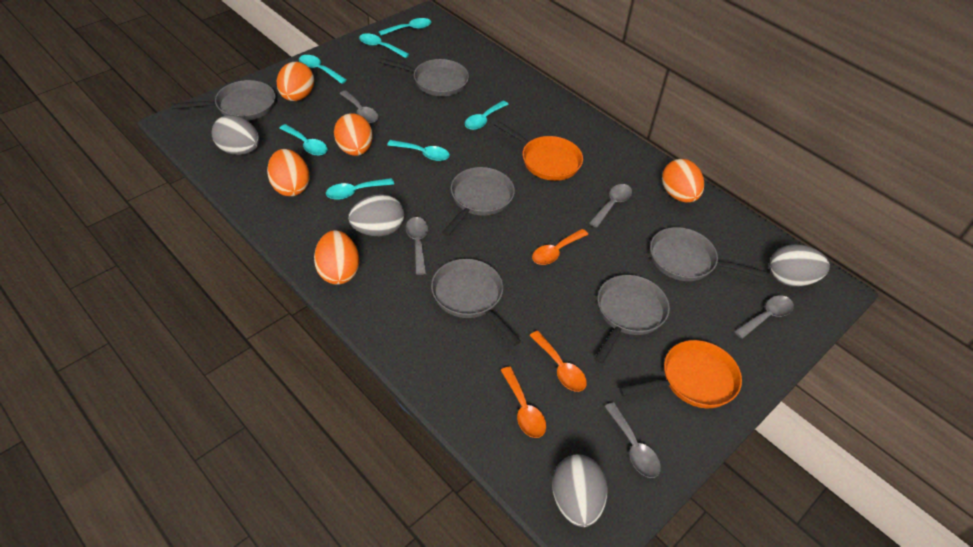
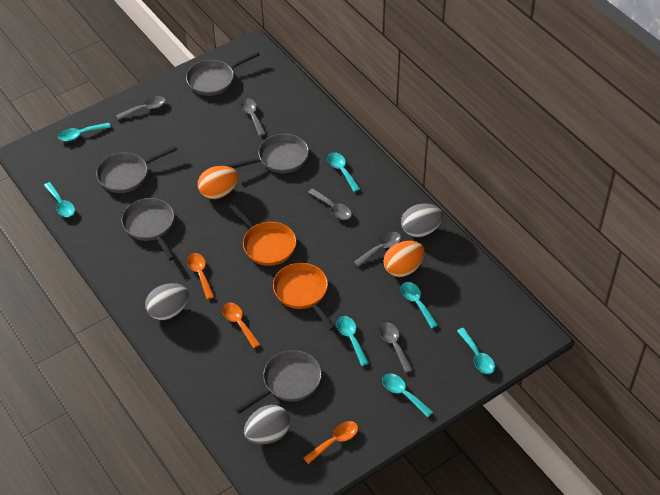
grey egg: 4 -> 3
grey pan: 6 -> 5
orange egg: 5 -> 2

